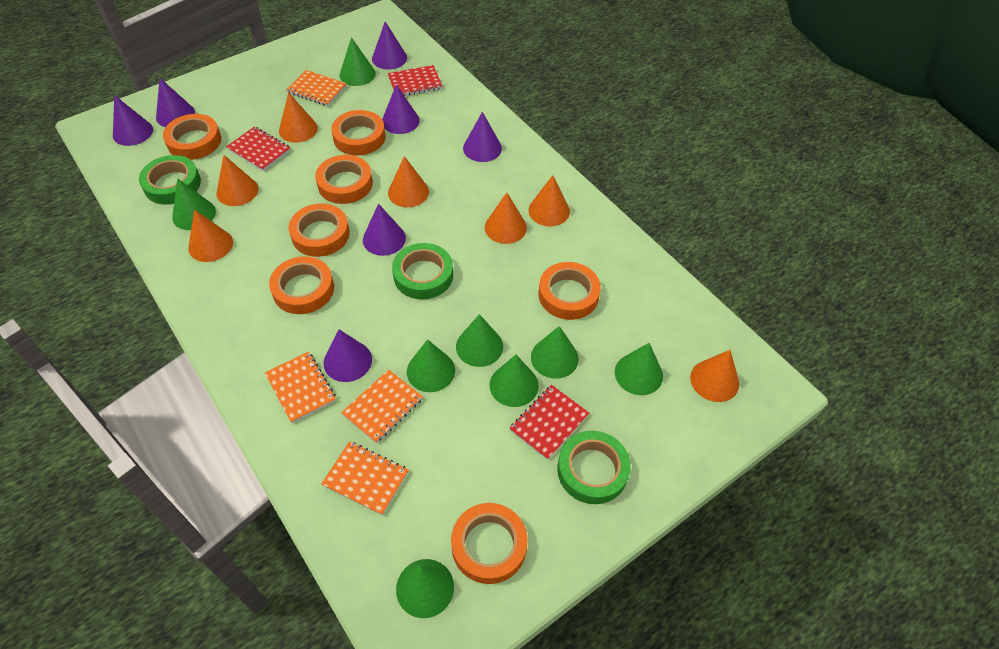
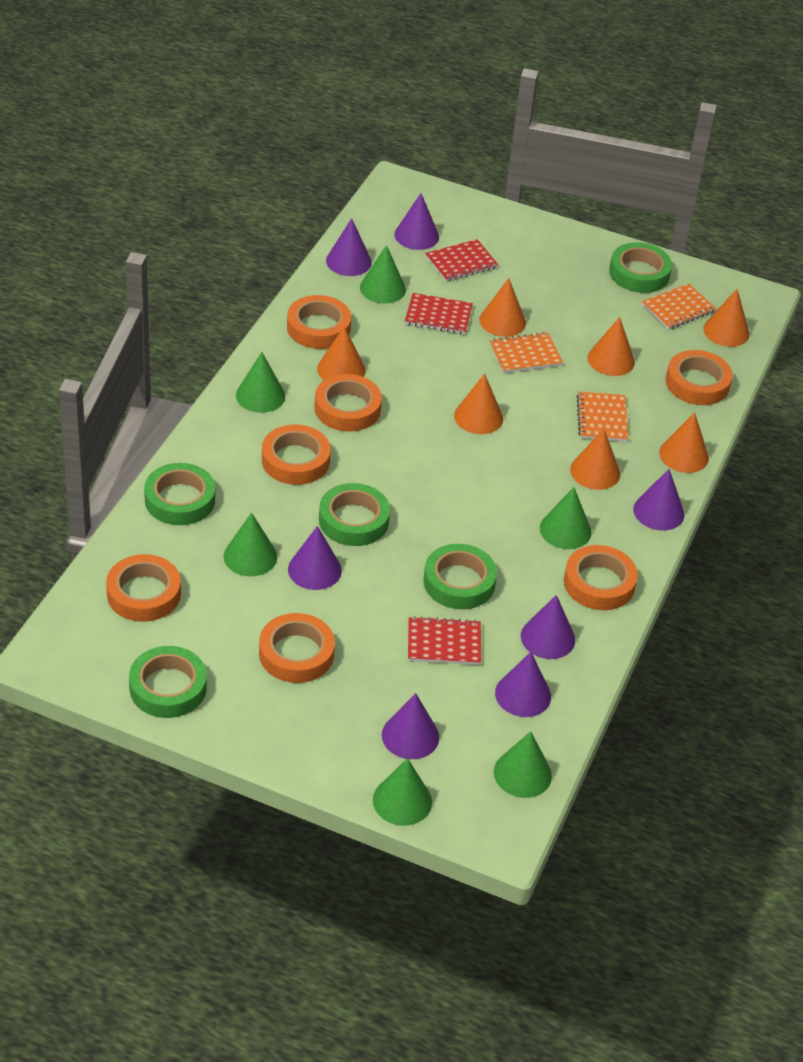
green cone: 8 -> 6
green tape: 3 -> 5
orange notebook: 4 -> 3

